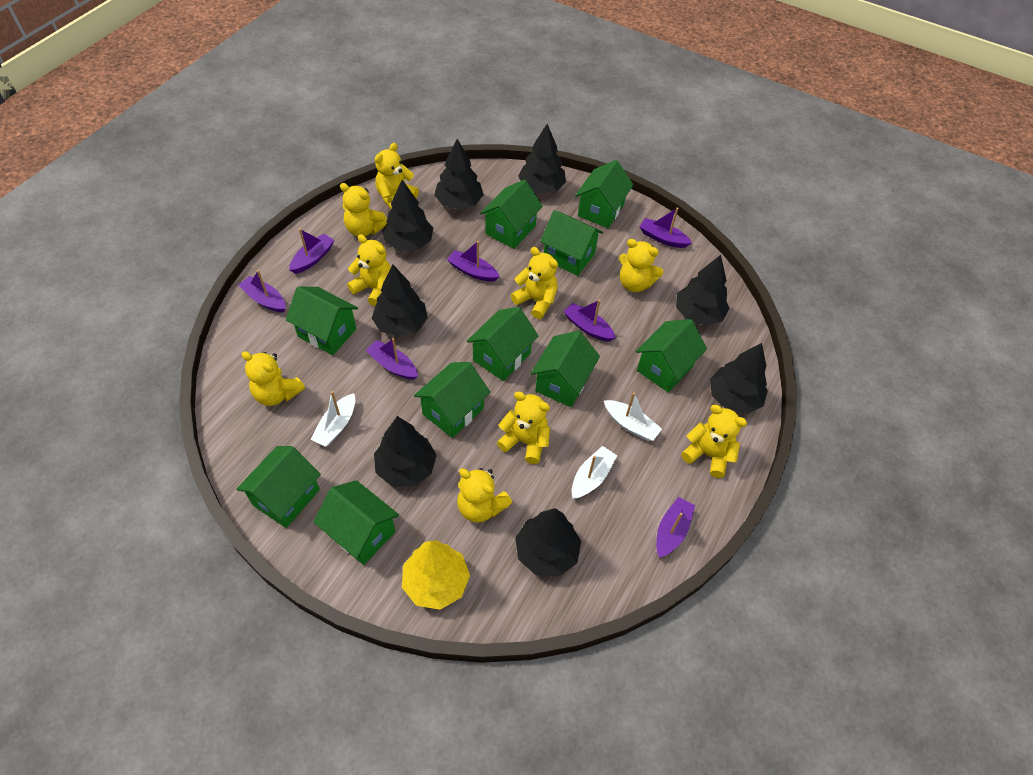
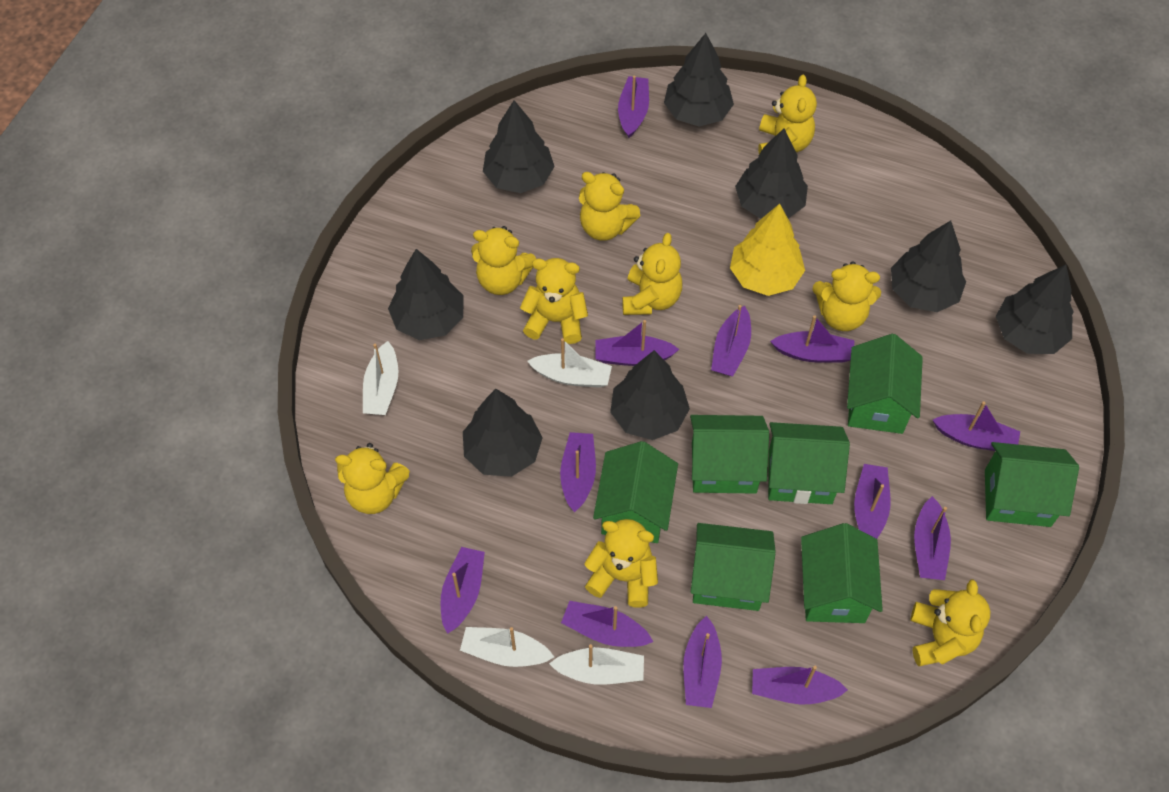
green house: 10 -> 7
purple boat: 7 -> 12
white boat: 3 -> 4

